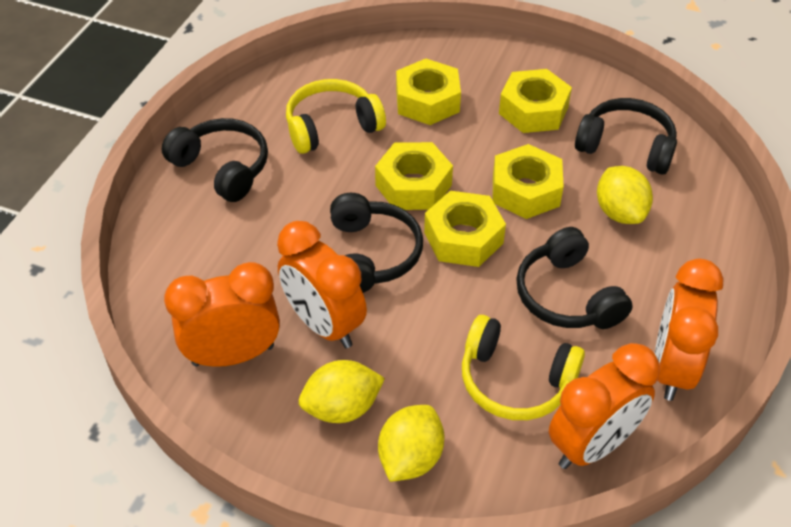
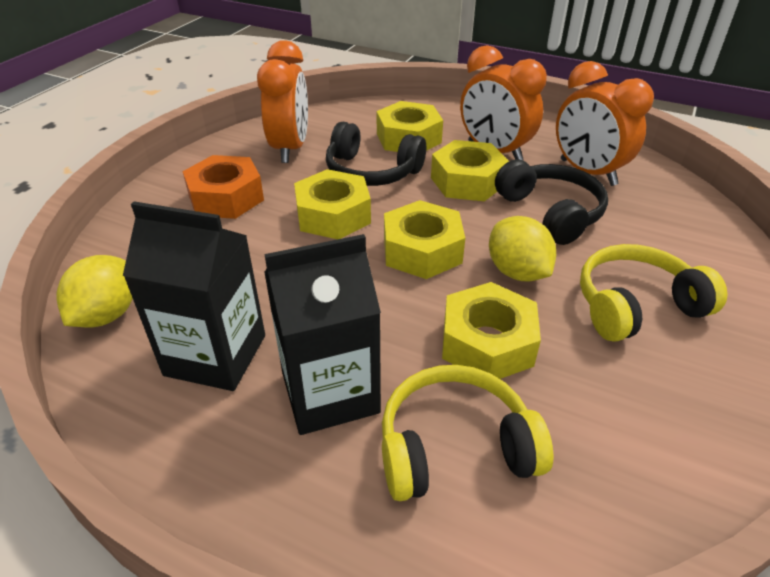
black carton: 0 -> 2
black headphones: 4 -> 2
orange clock: 4 -> 3
orange nut: 0 -> 1
yellow lemon: 3 -> 2

